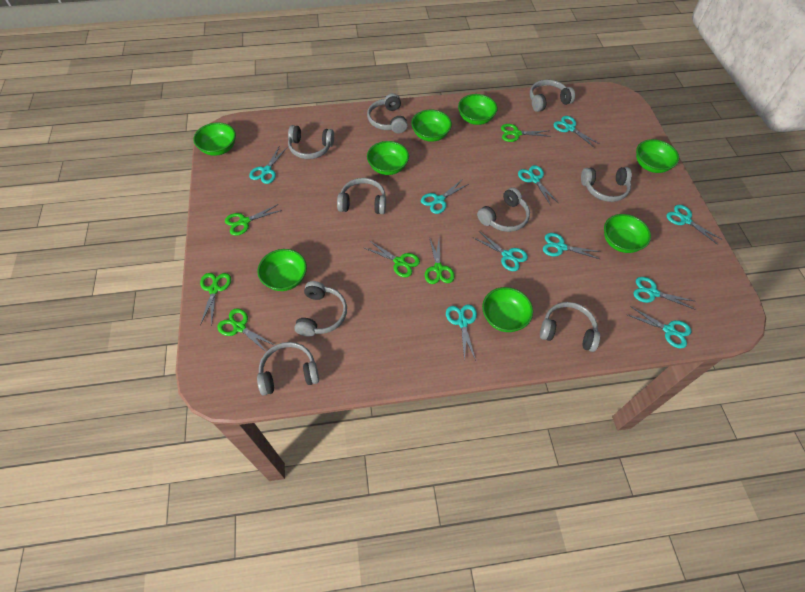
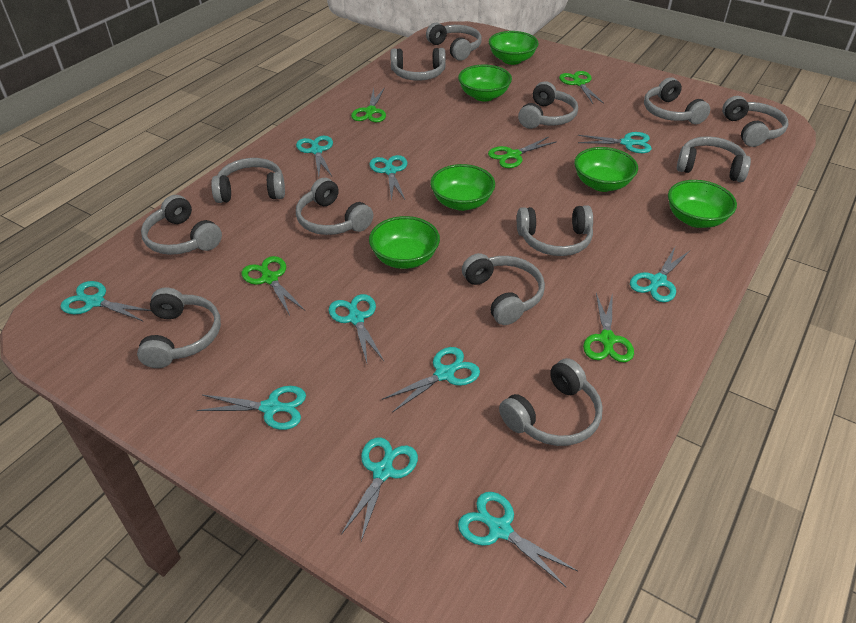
green bowl: 8 -> 6
green scissors: 6 -> 5
grey headphones: 9 -> 13

